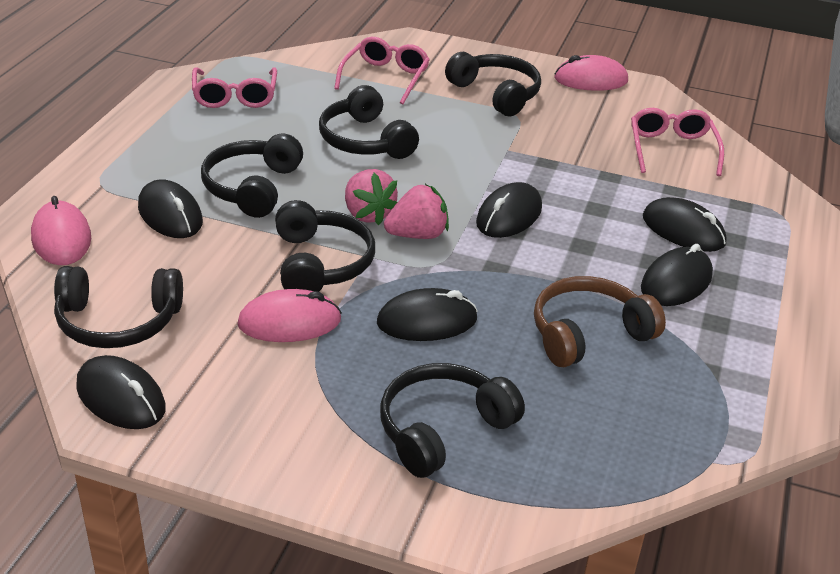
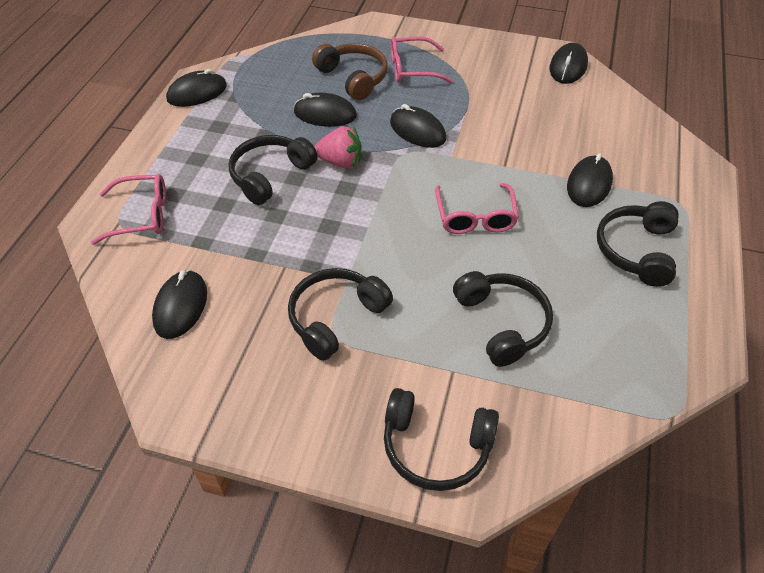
black headphones: 6 -> 5
pink mouse: 3 -> 0
pink strawberry: 2 -> 1

